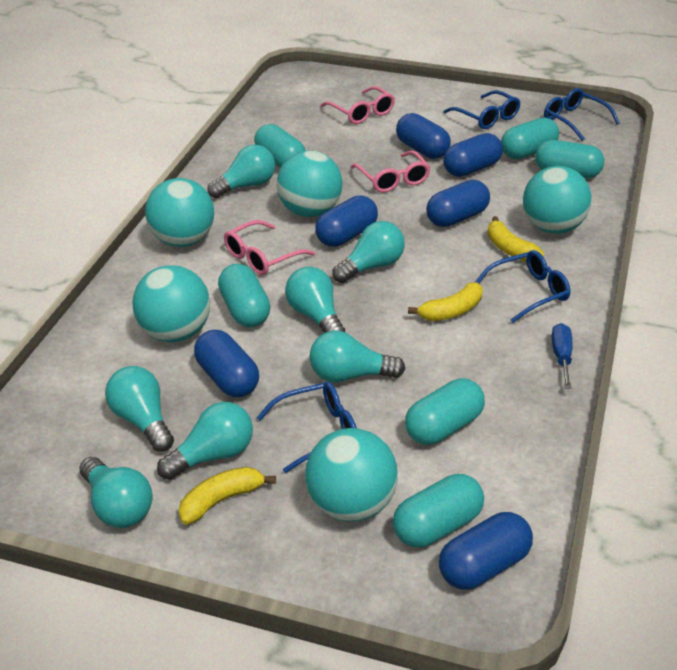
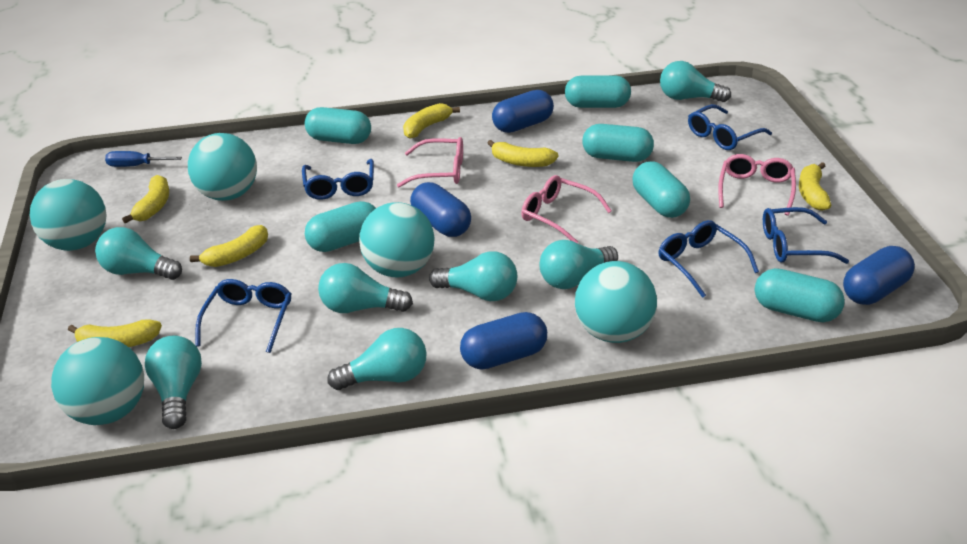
blue capsule: 6 -> 4
blue glasses: 4 -> 5
yellow banana: 3 -> 6

